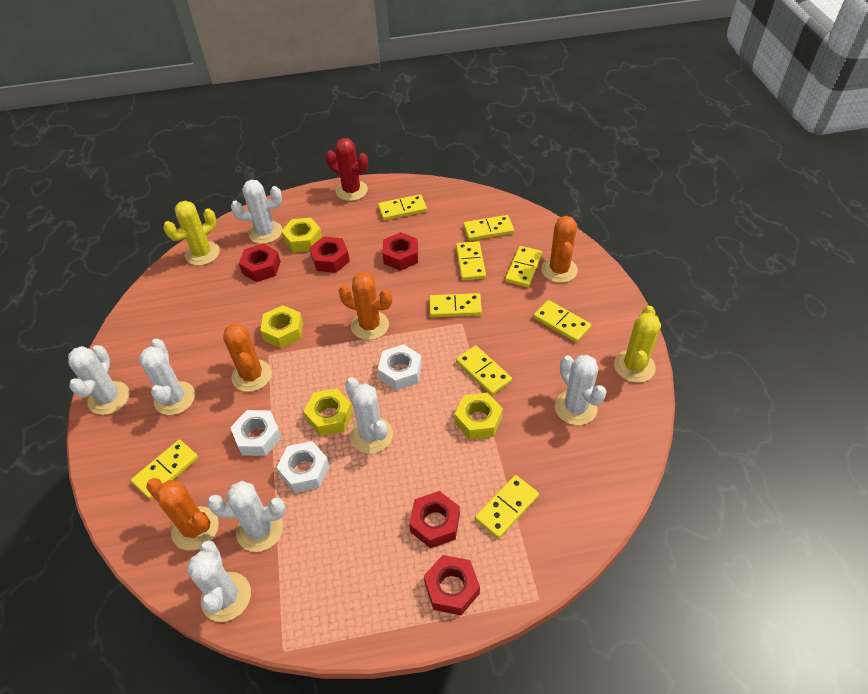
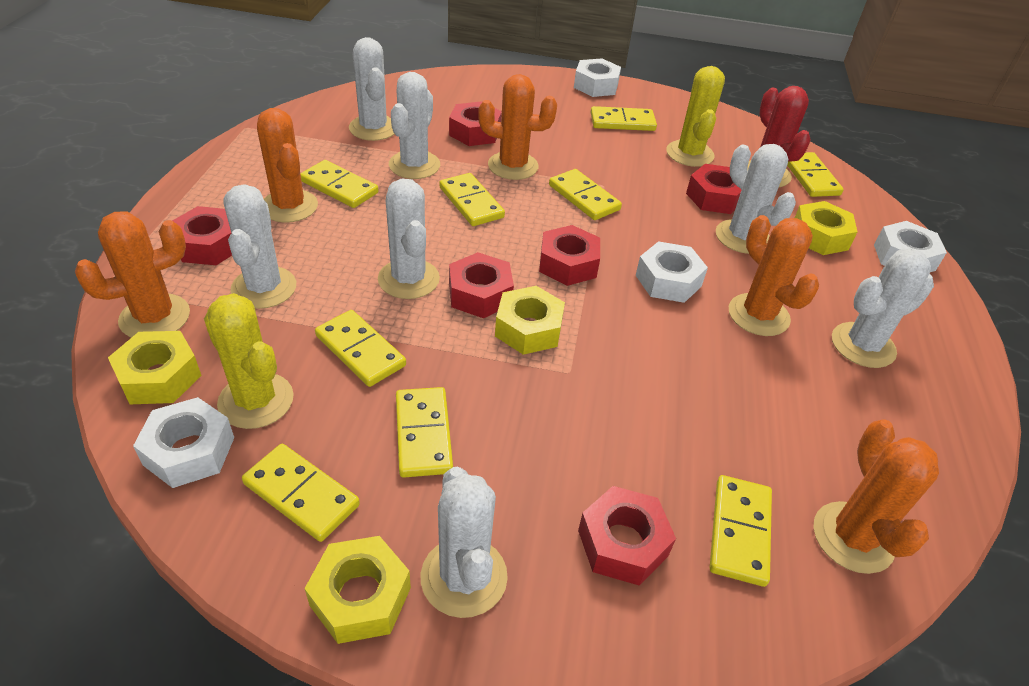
orange cactus: 4 -> 5
red nut: 5 -> 6
white nut: 3 -> 4

